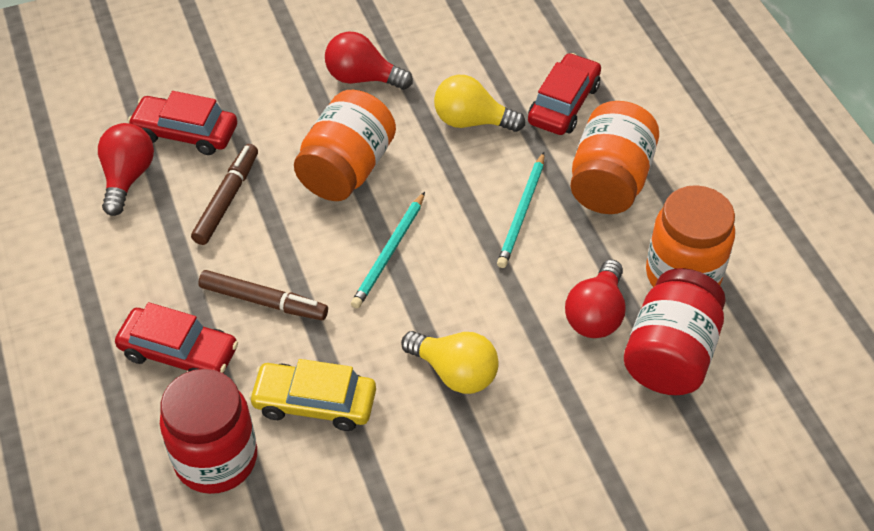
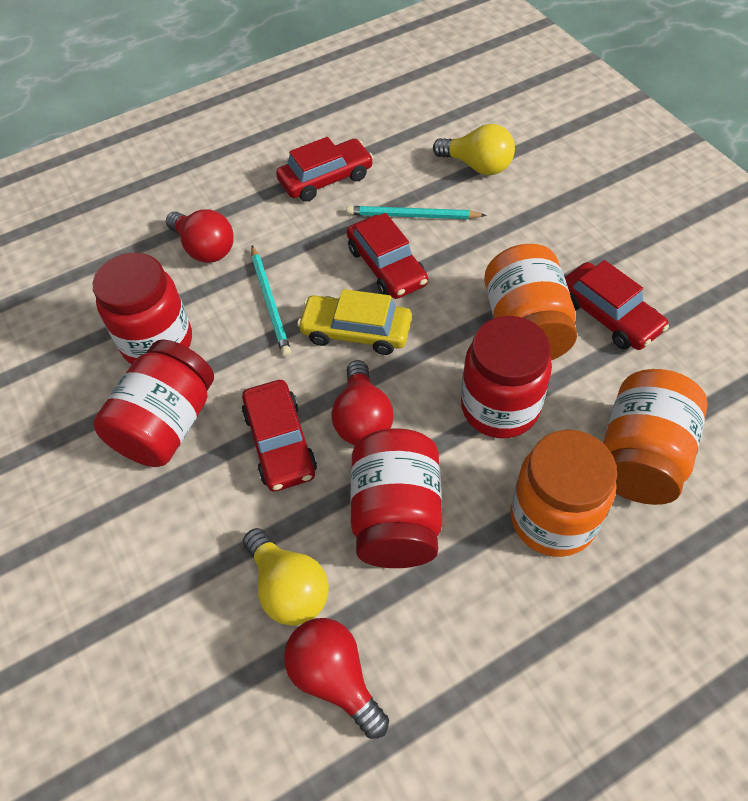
brown marker: 2 -> 0
red car: 3 -> 4
red jar: 2 -> 4

